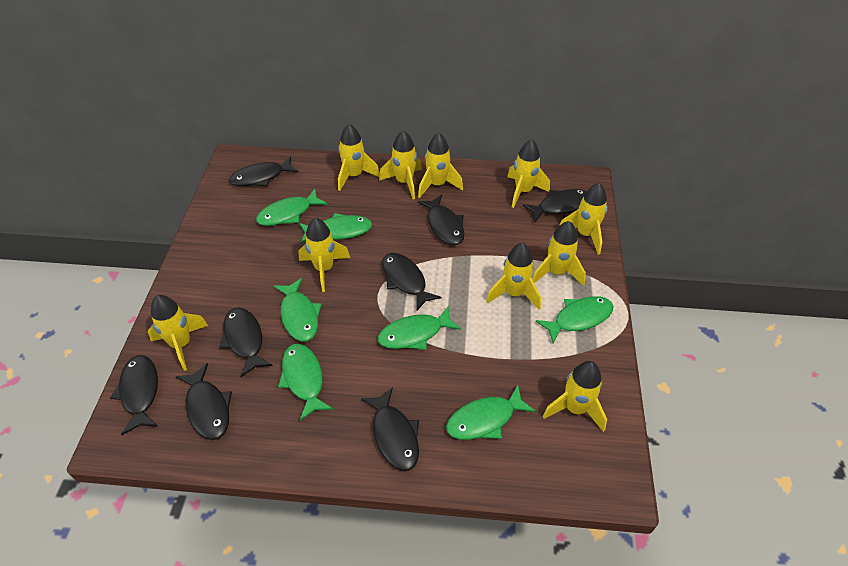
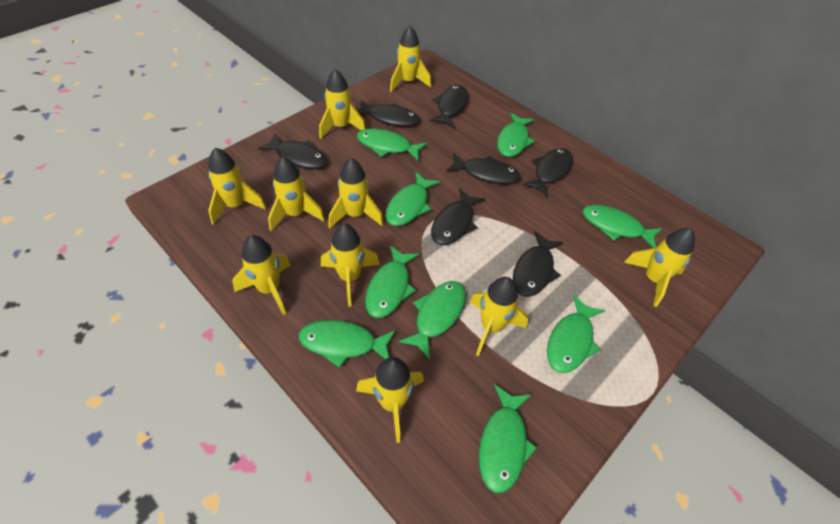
black fish: 8 -> 7
green fish: 7 -> 9

